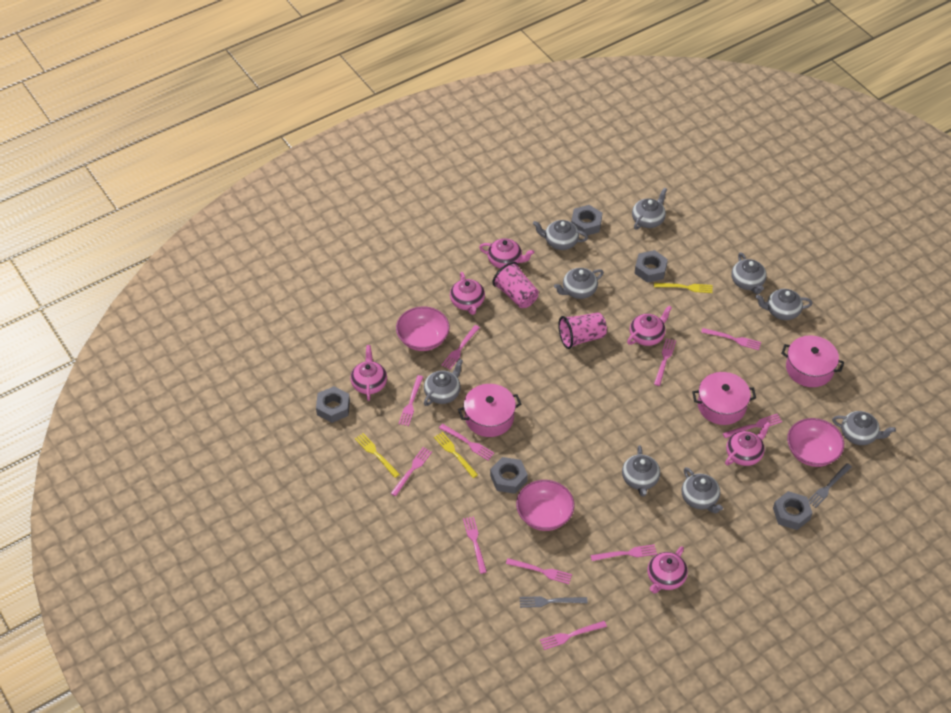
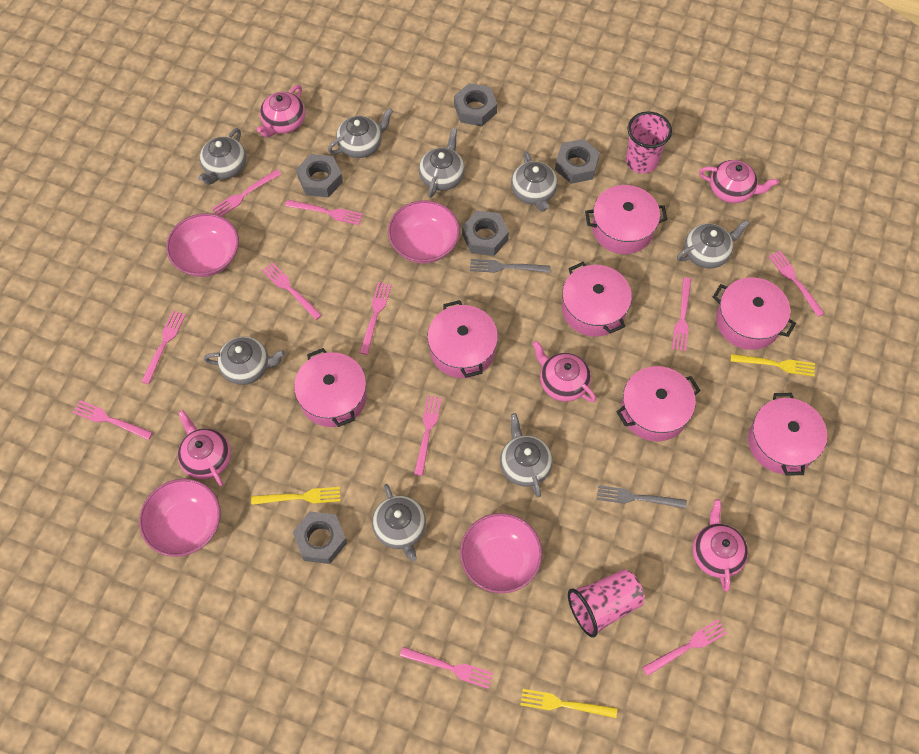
grey teapot: 9 -> 8
pink bowl: 3 -> 4
pink pot: 3 -> 7
pink teapot: 6 -> 5

